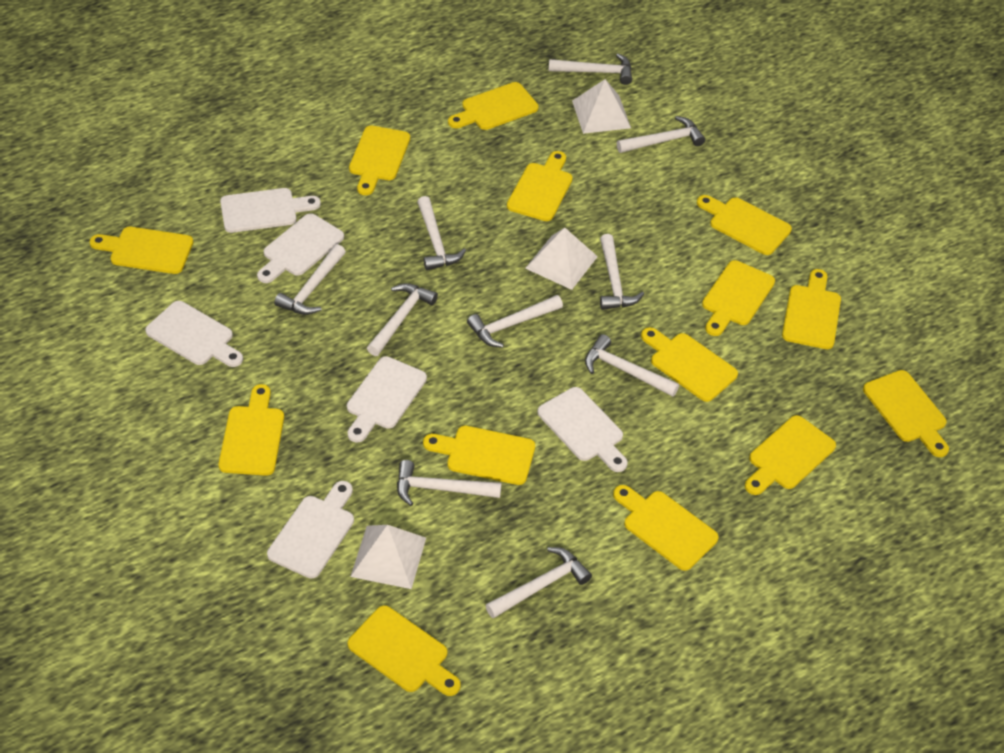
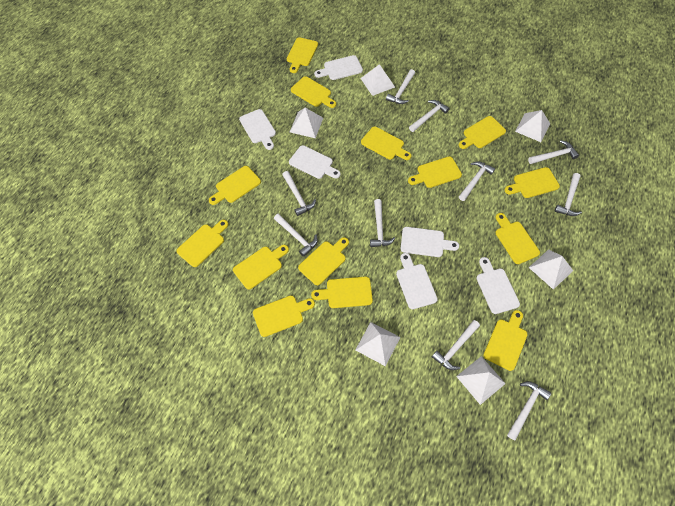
white pyramid: 3 -> 6

